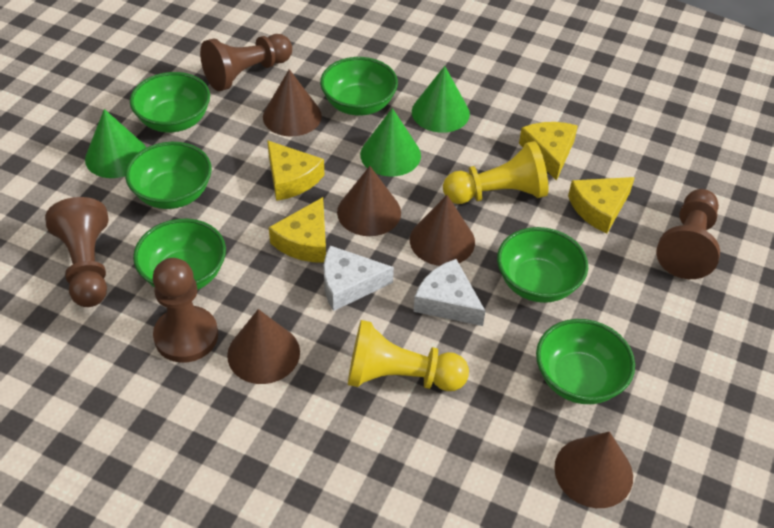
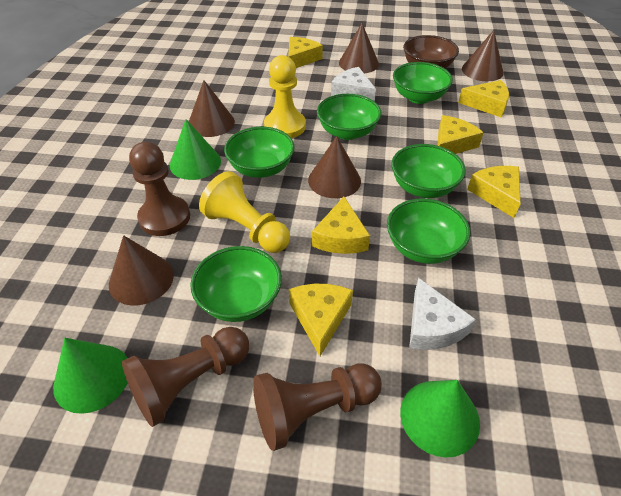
brown bowl: 0 -> 1
brown pawn: 4 -> 3
yellow cheese: 4 -> 6

